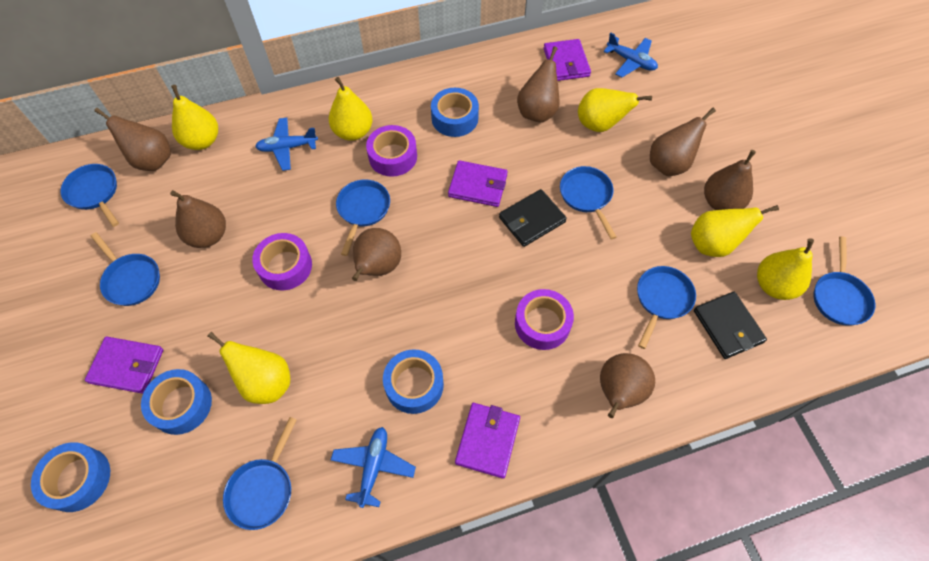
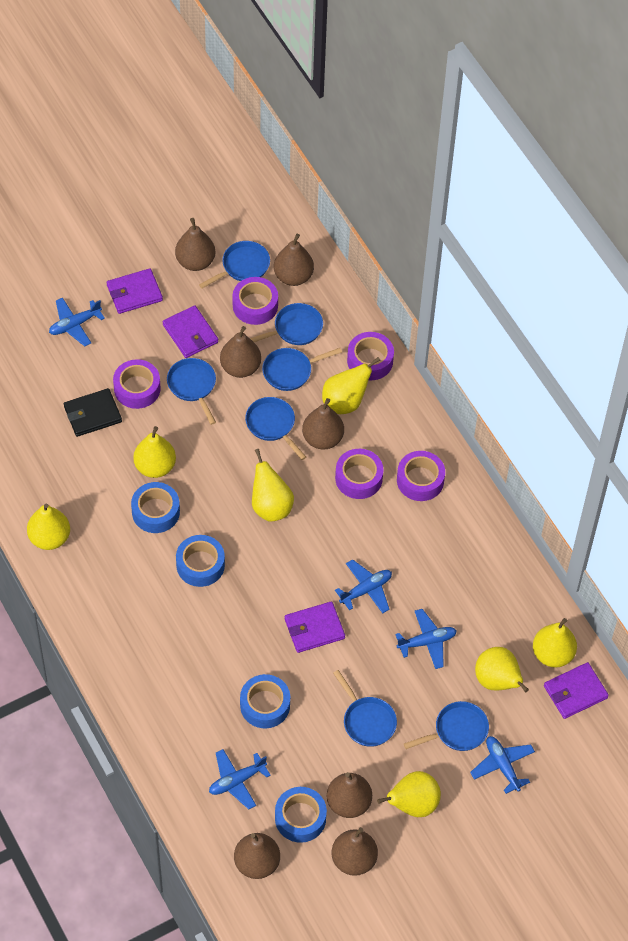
black wallet: 2 -> 1
blue plane: 3 -> 5
purple tape: 3 -> 5
yellow pear: 6 -> 7

